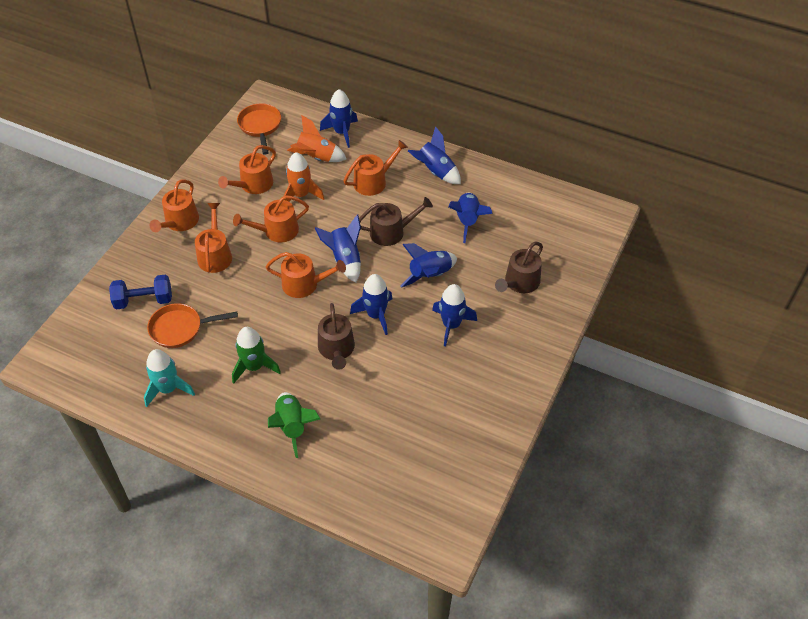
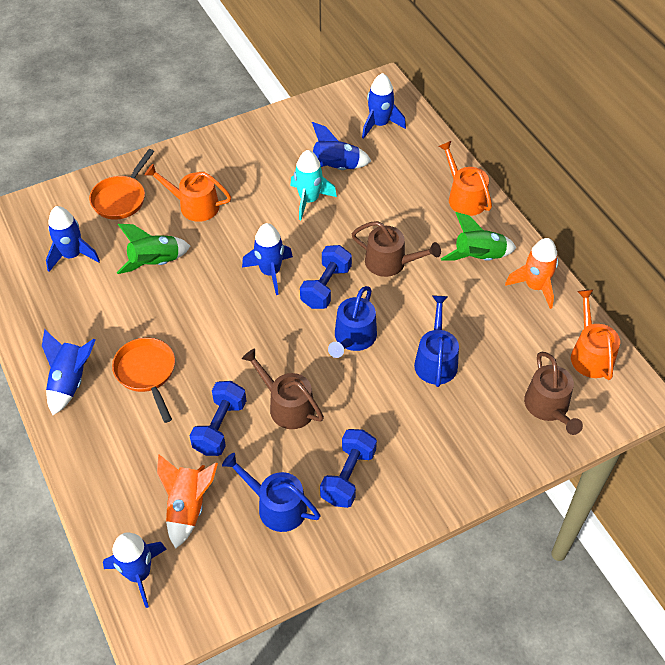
blue dumbbell: 1 -> 3
blue rocket: 7 -> 6
blue watering can: 0 -> 3
orange watering can: 6 -> 3

